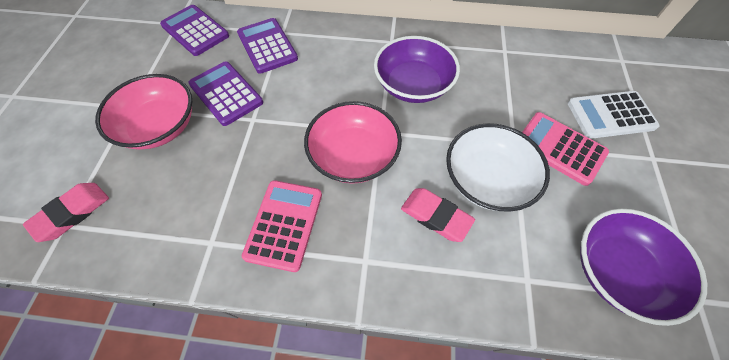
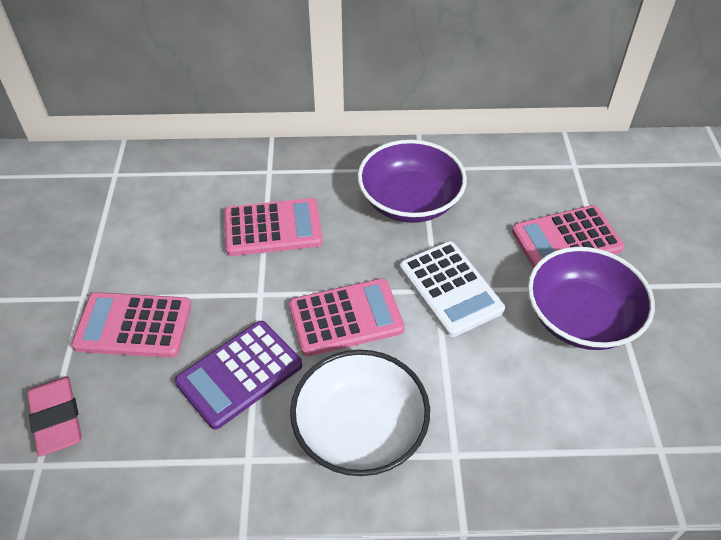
pink bowl: 2 -> 0
pink calculator: 2 -> 4
pink eraser: 2 -> 1
purple calculator: 3 -> 1

